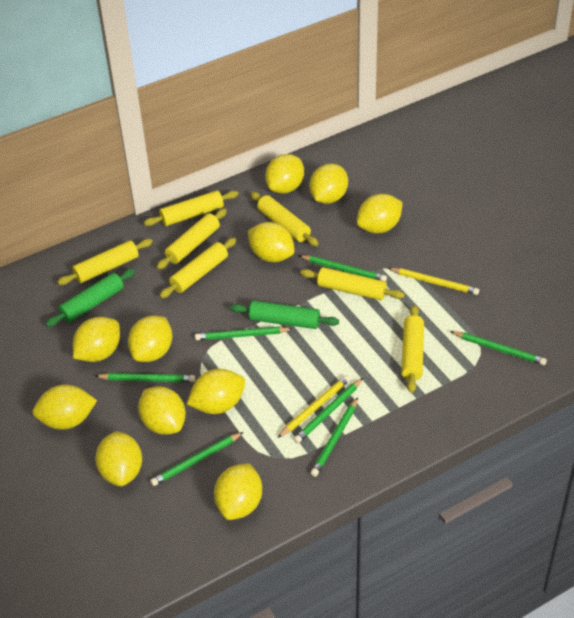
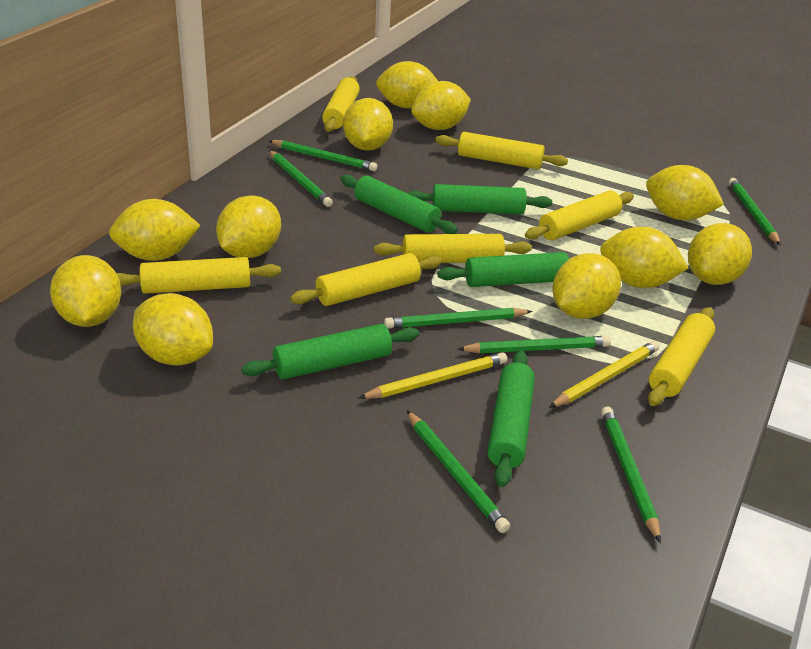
green rolling pin: 2 -> 5

